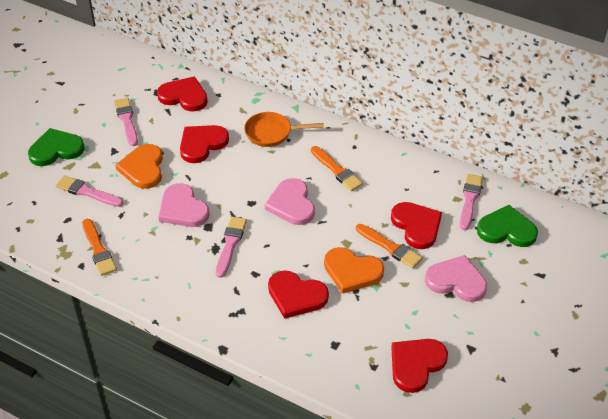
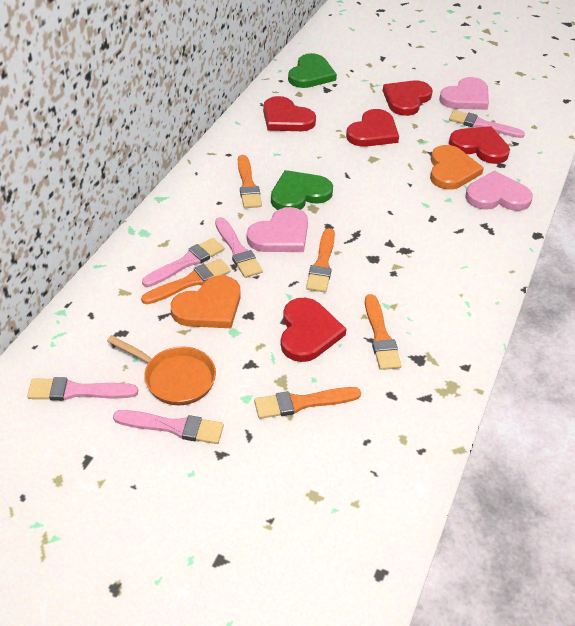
orange brush: 3 -> 5
pink brush: 4 -> 5

